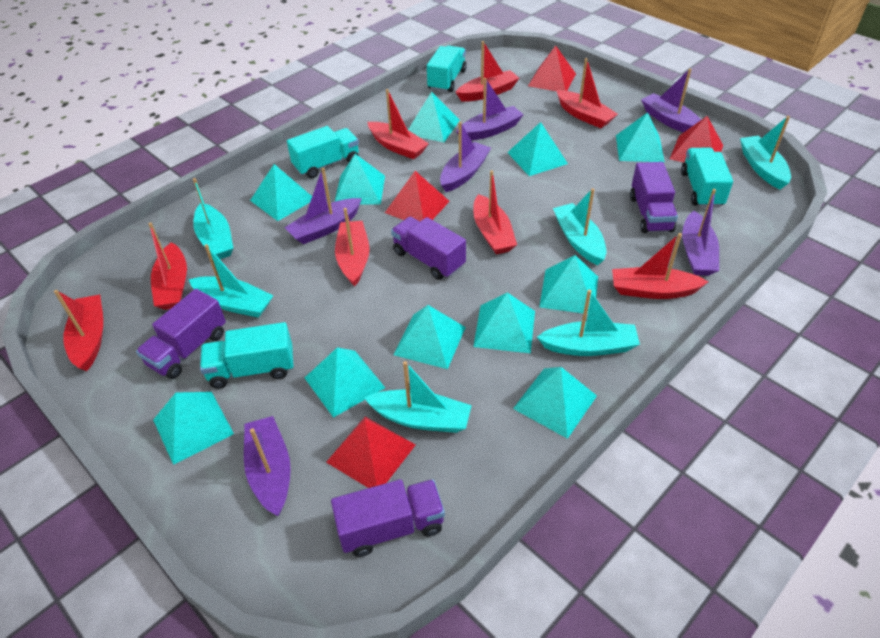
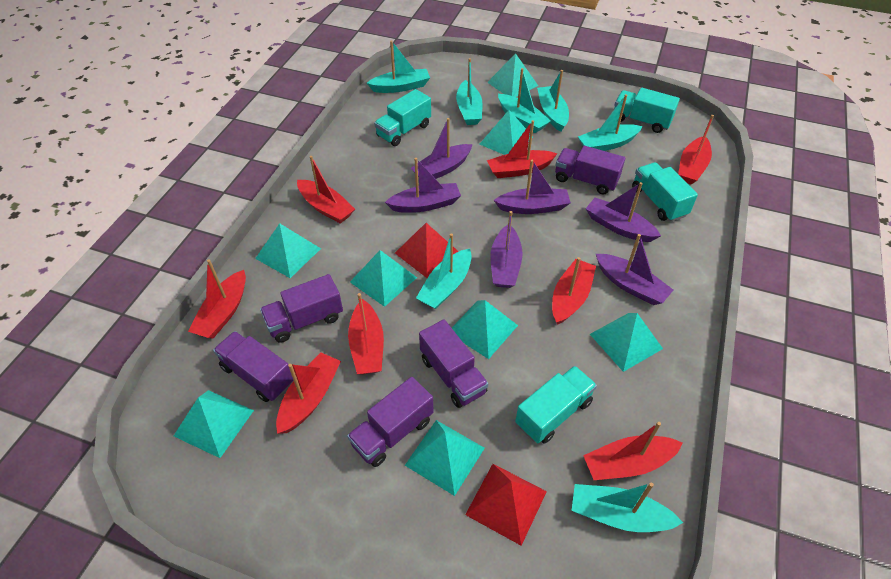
purple truck: 4 -> 5
red pyramid: 4 -> 2
turquoise boat: 6 -> 7
turquoise pyramid: 11 -> 8

